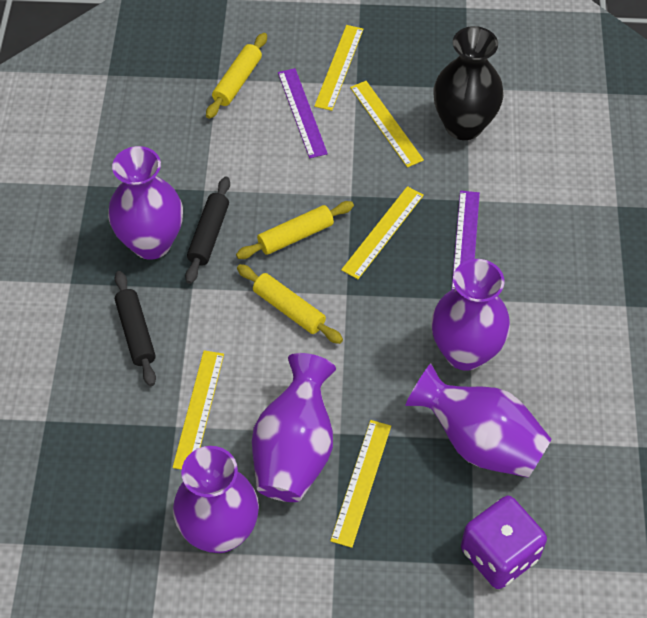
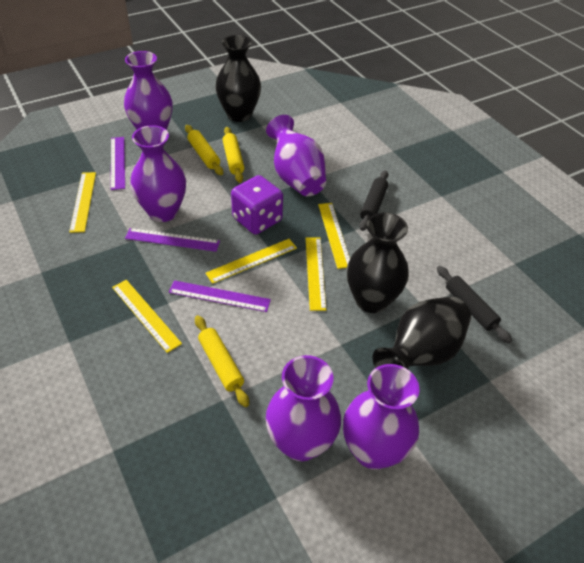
black vase: 1 -> 3
purple ruler: 2 -> 3

